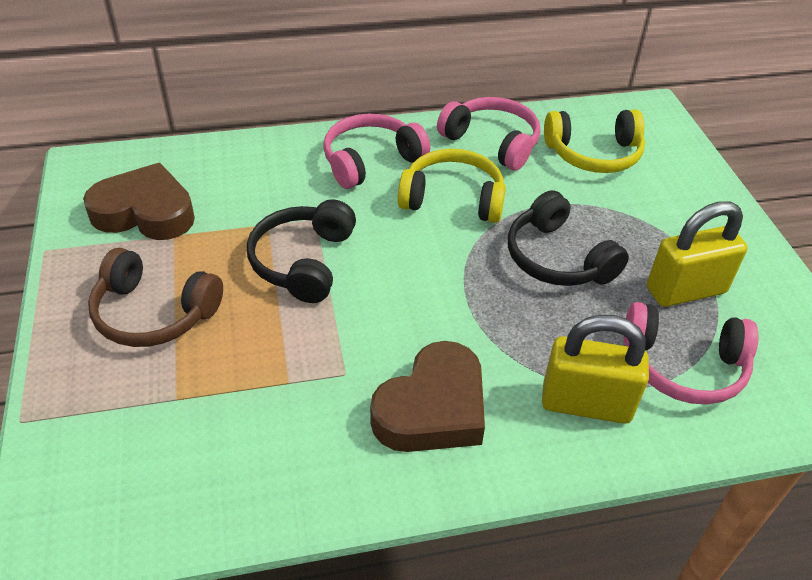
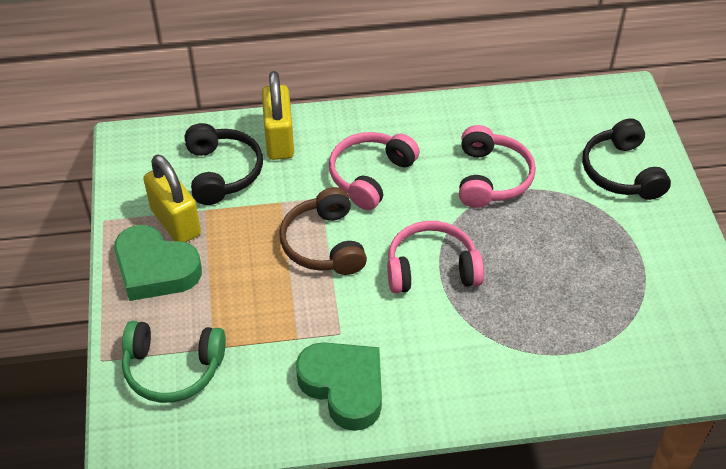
brown heart: 2 -> 0
green headphones: 0 -> 1
green heart: 0 -> 2
yellow headphones: 2 -> 0

